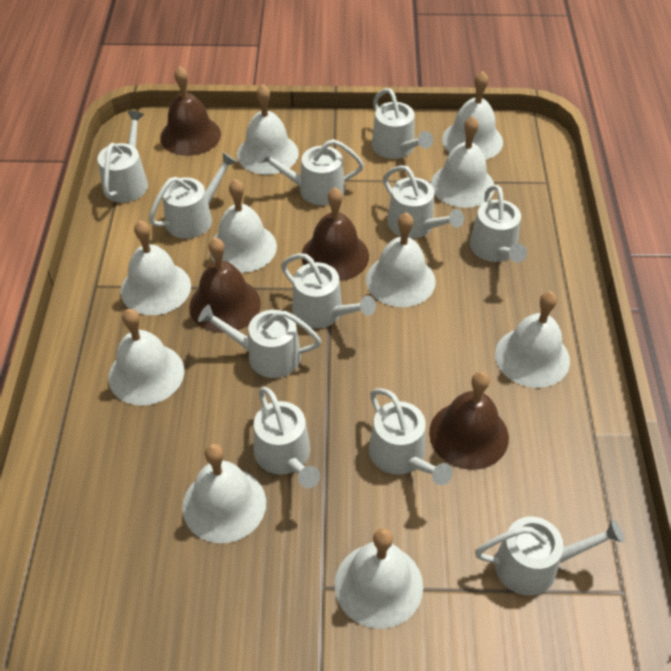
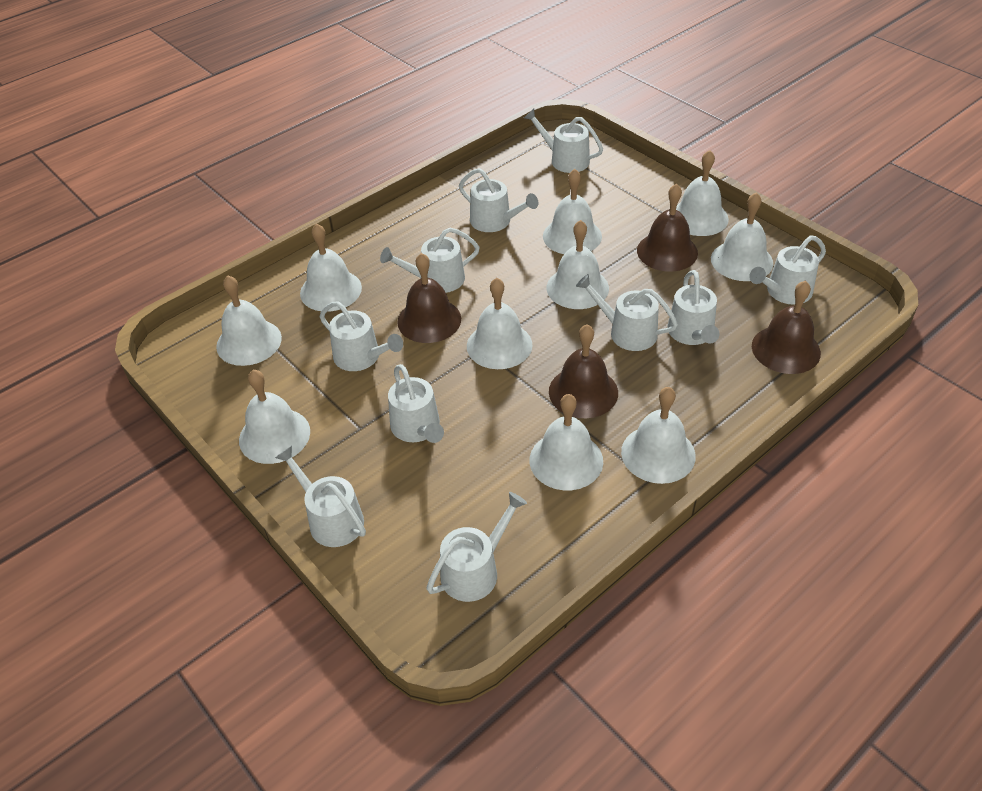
white watering can: 11 -> 10

